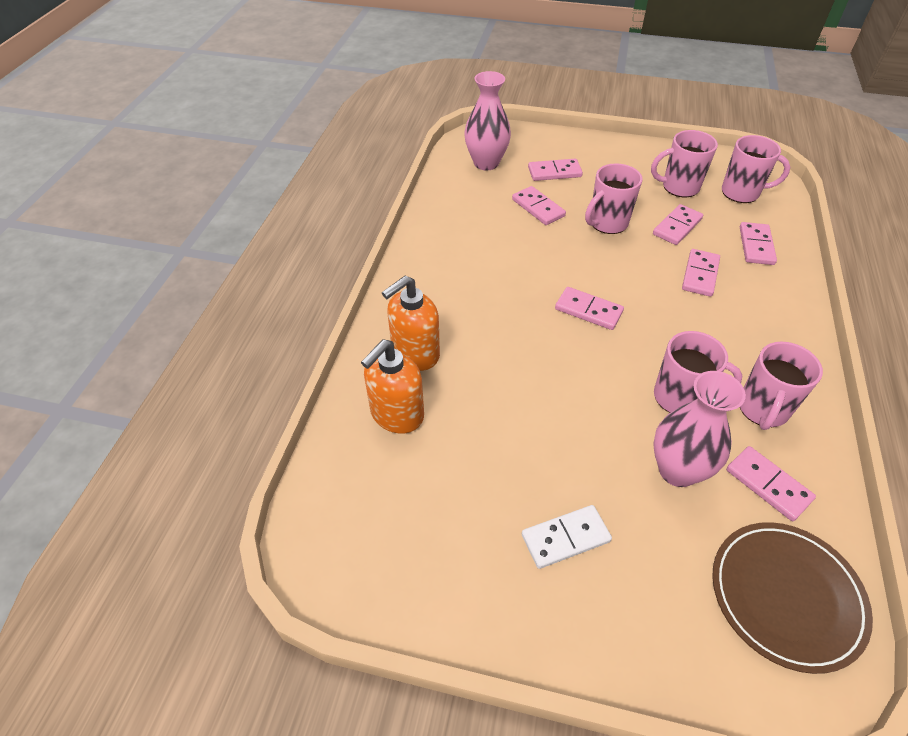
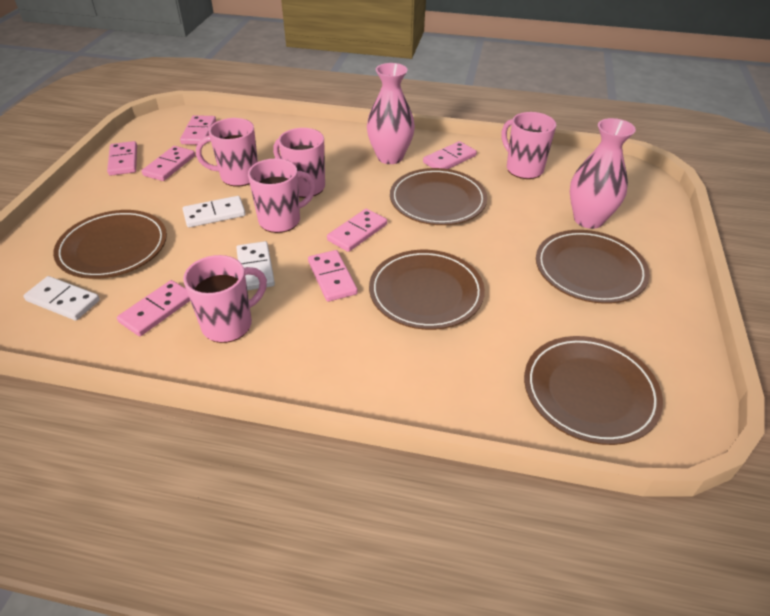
brown plate: 1 -> 5
orange soap dispenser: 2 -> 0
white domino: 1 -> 3

